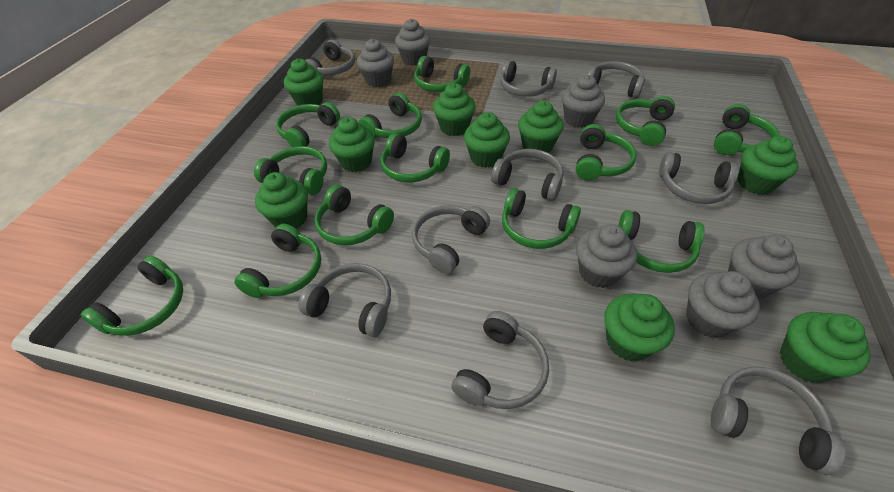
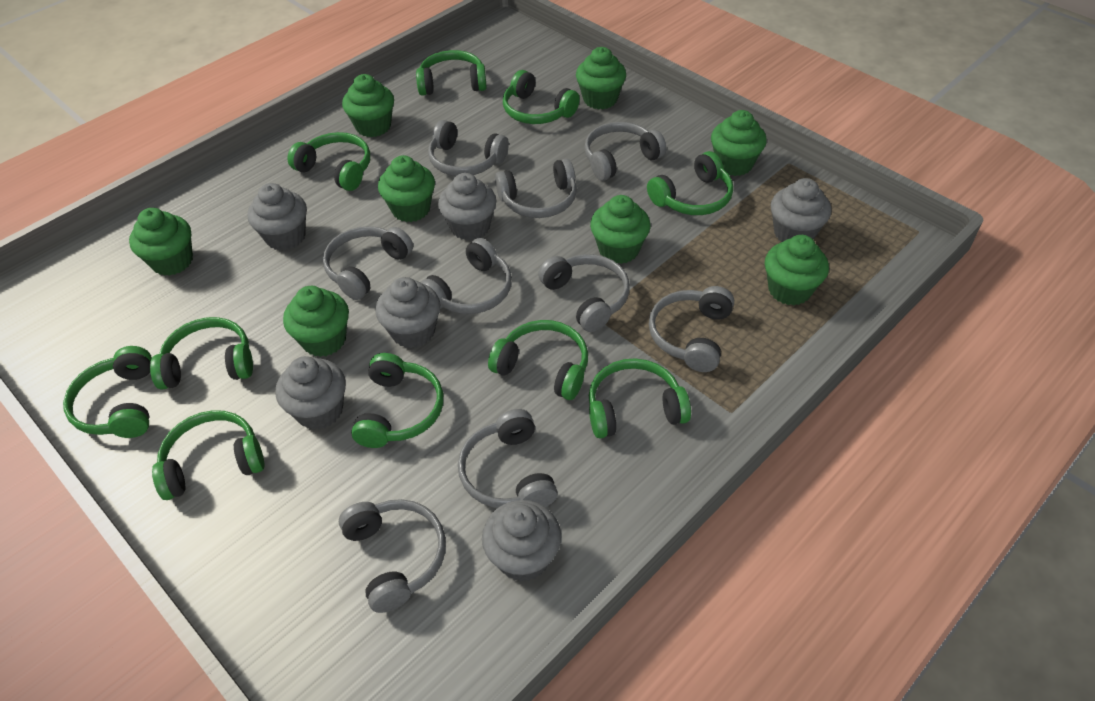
green cupcake: 9 -> 8
green headphones: 13 -> 10

